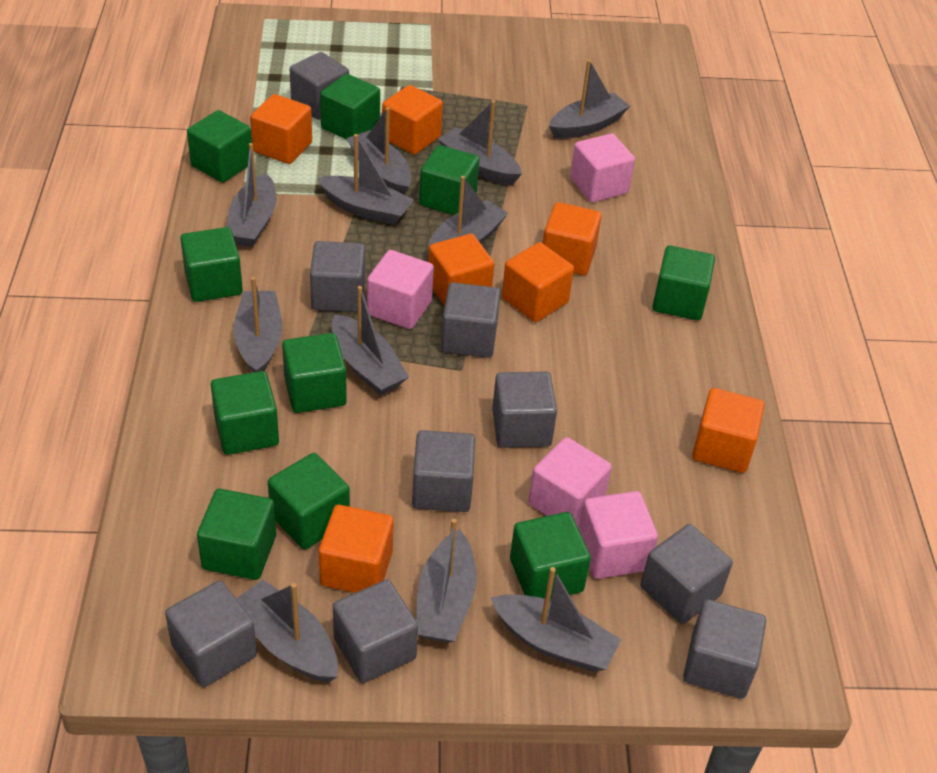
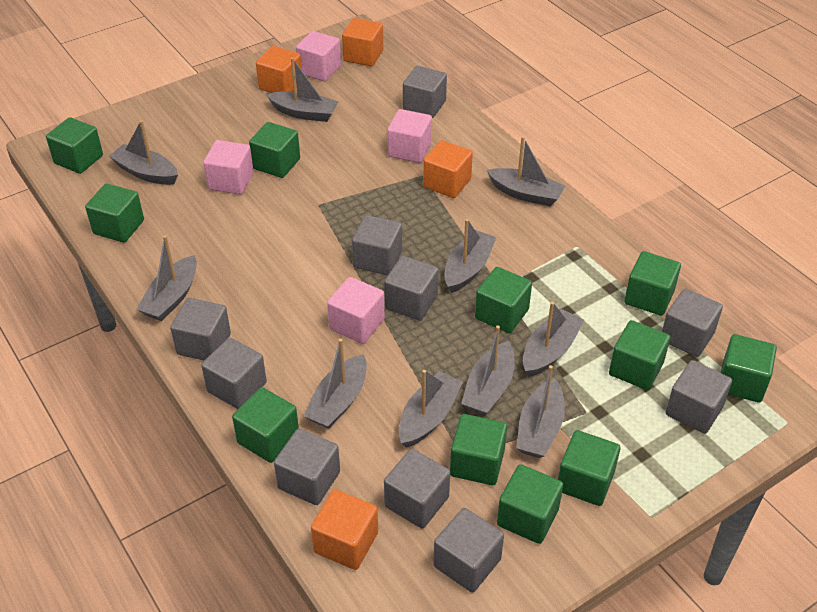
green cube: 10 -> 11
grey boat: 11 -> 10
grey cube: 9 -> 10
orange cube: 7 -> 4

